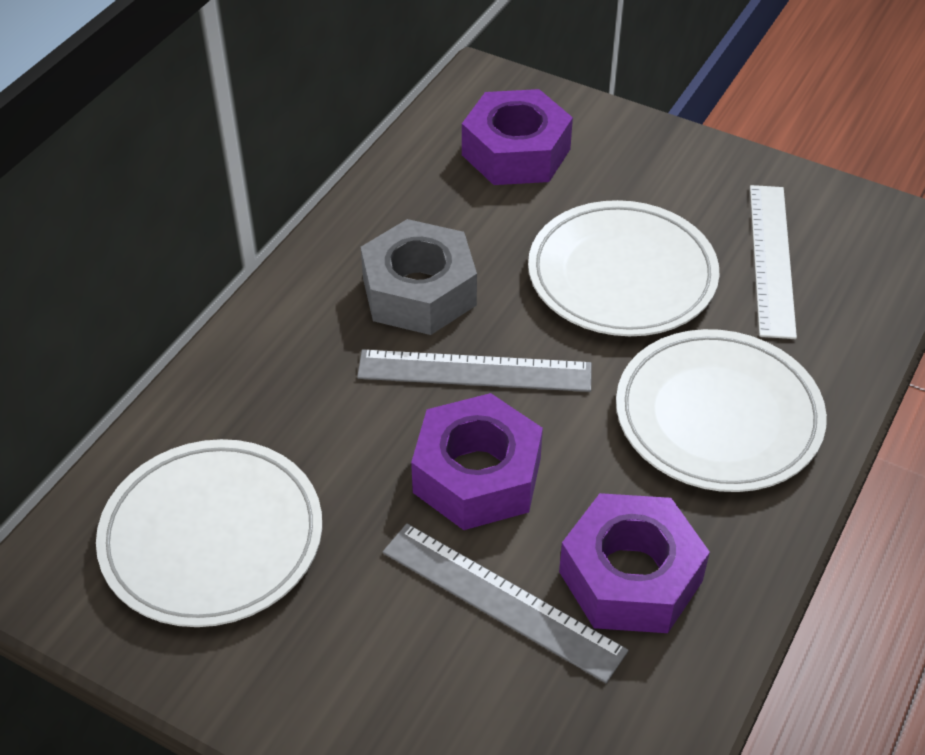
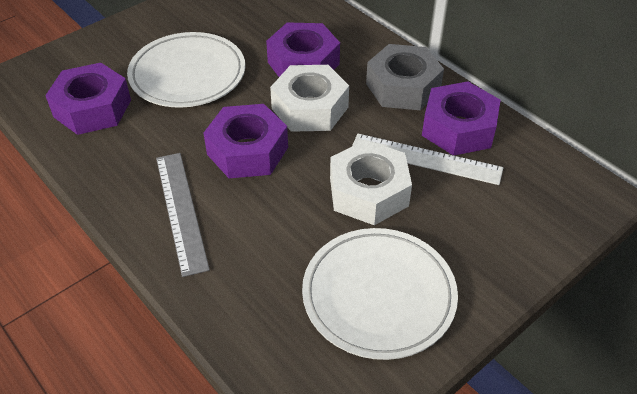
grey ruler: 2 -> 1
purple nut: 3 -> 4
white nut: 0 -> 2
white plate: 3 -> 2

